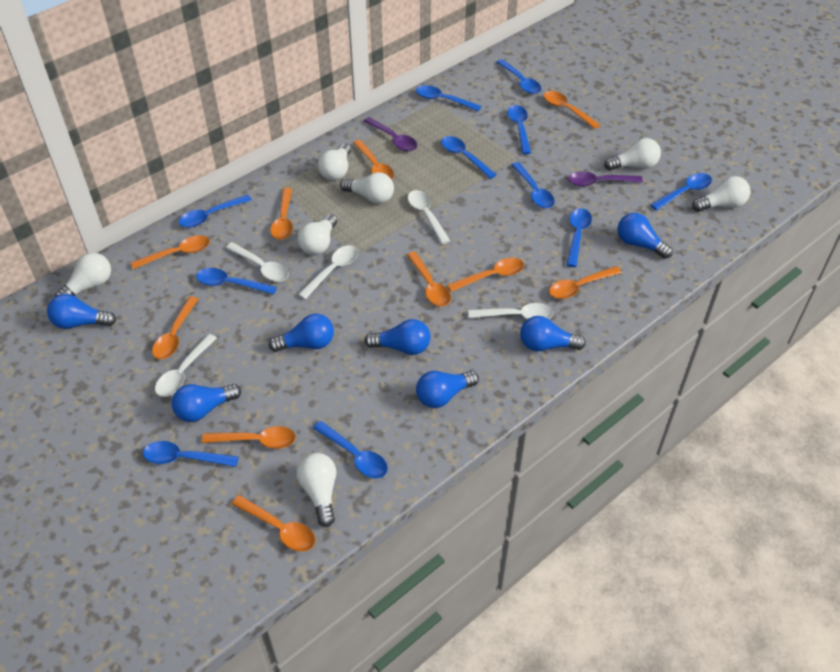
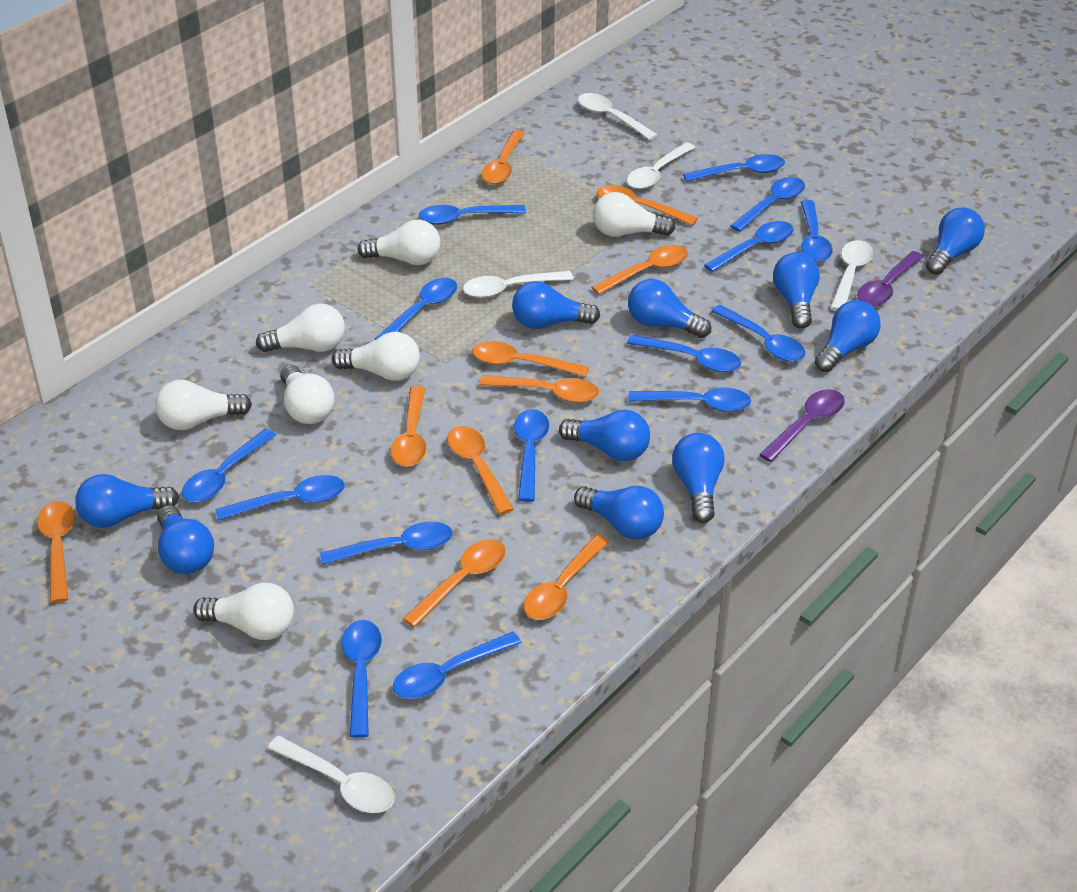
blue light bulb: 7 -> 10
blue spoon: 11 -> 15

